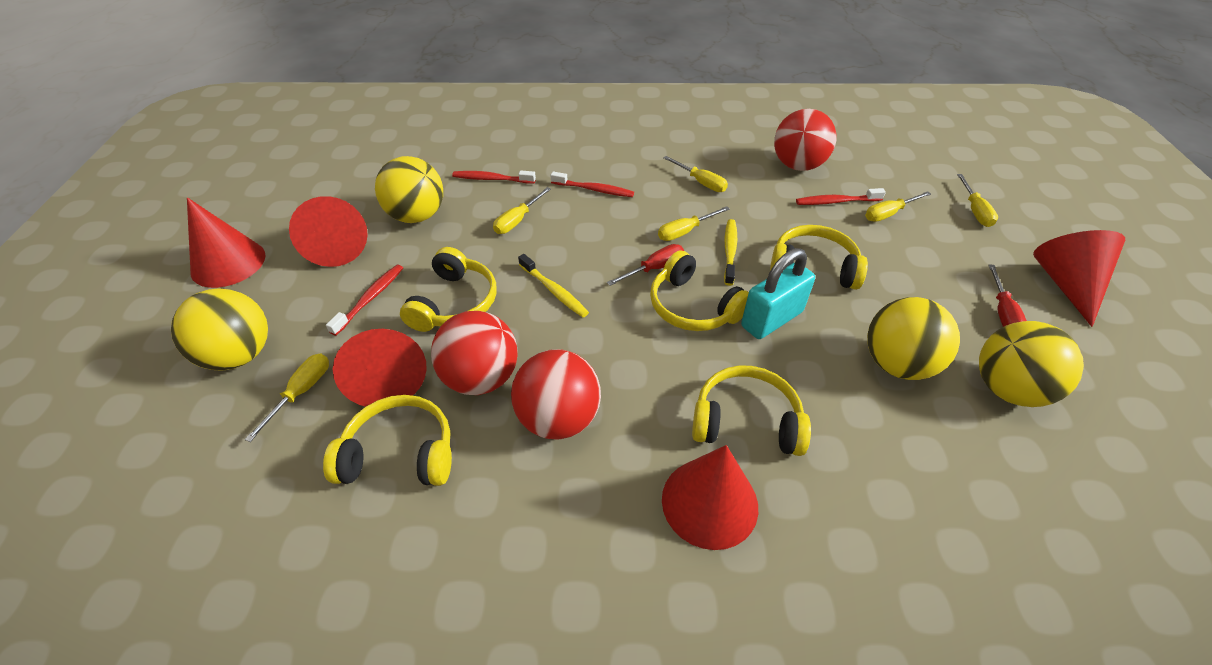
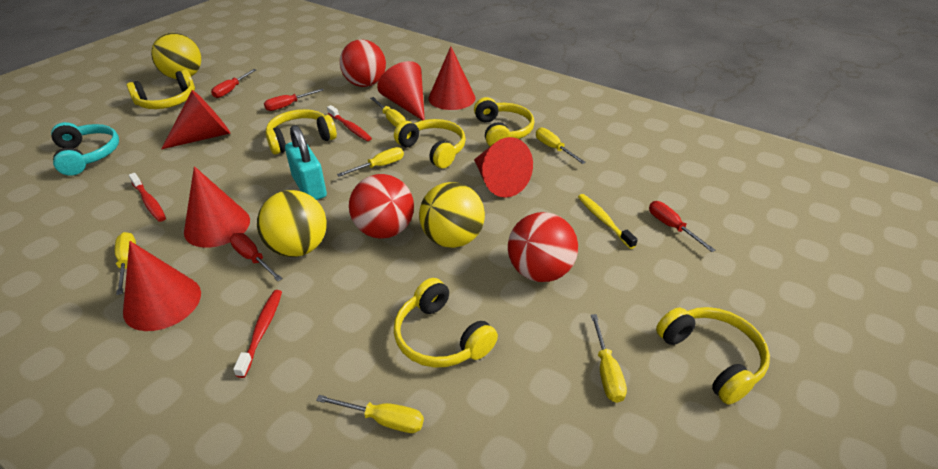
red cone: 5 -> 6
red screwdriver: 2 -> 4
red toothbrush: 4 -> 3
turquoise headphones: 0 -> 1
yellow ball: 4 -> 3
yellow headphones: 5 -> 6
yellow toothbrush: 2 -> 1

